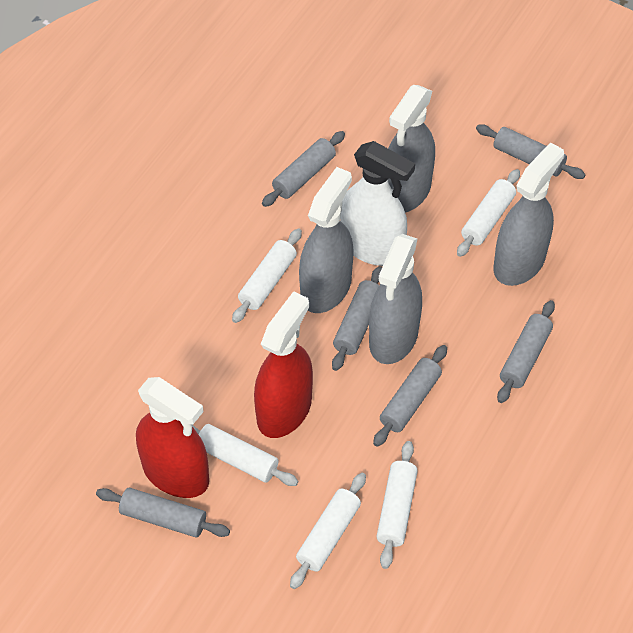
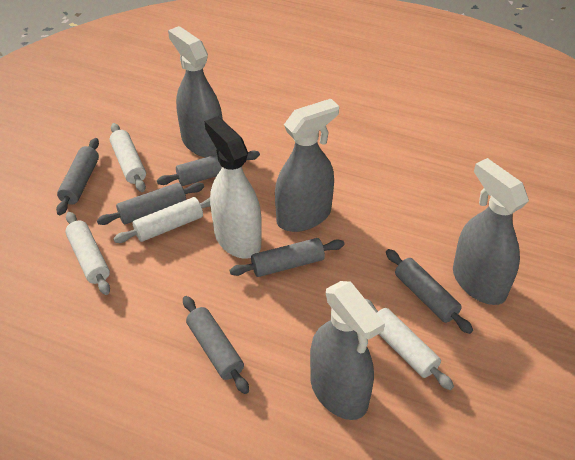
red spray bottle: 2 -> 0
white rolling pin: 5 -> 4

